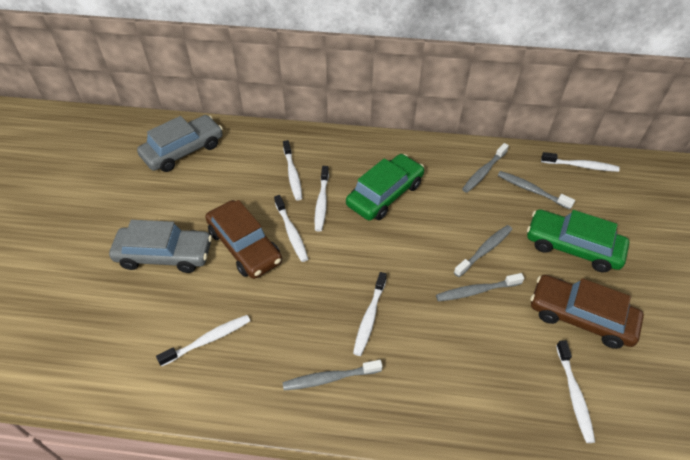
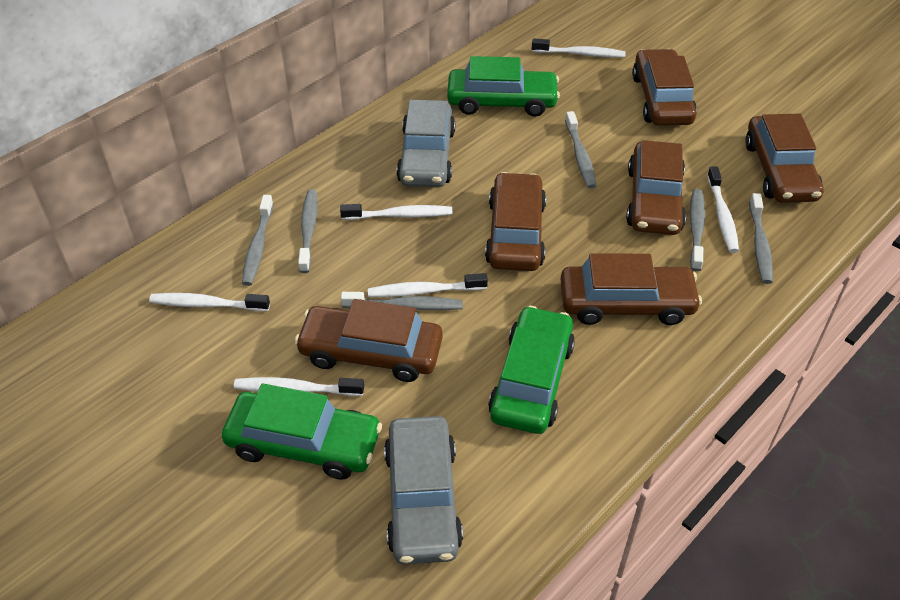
brown car: 2 -> 6
green car: 2 -> 3
grey toothbrush: 5 -> 6
white toothbrush: 7 -> 6

